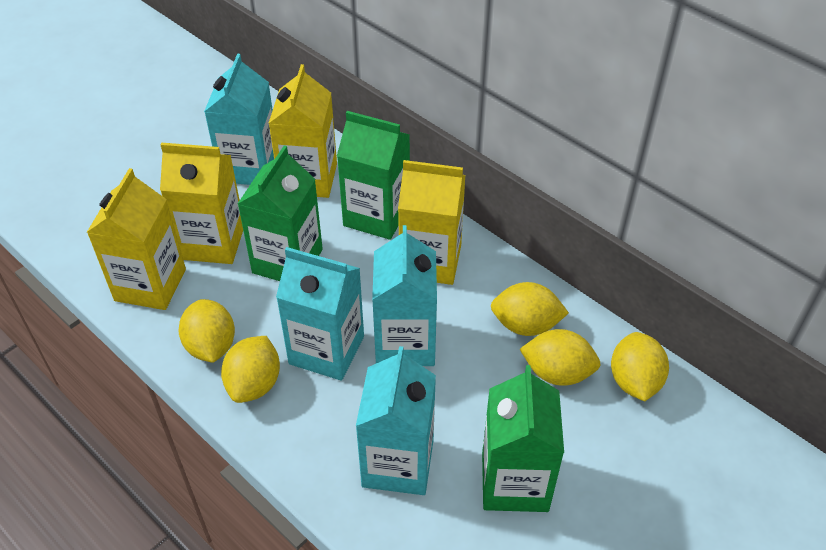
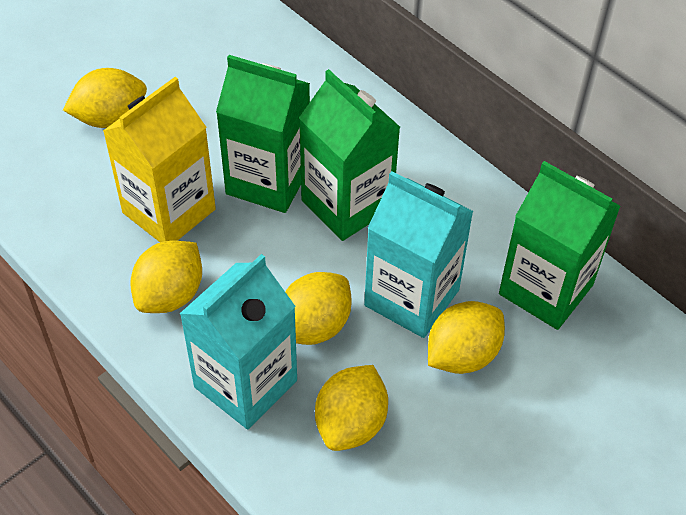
turquoise carton: 4 -> 2
yellow carton: 4 -> 1

